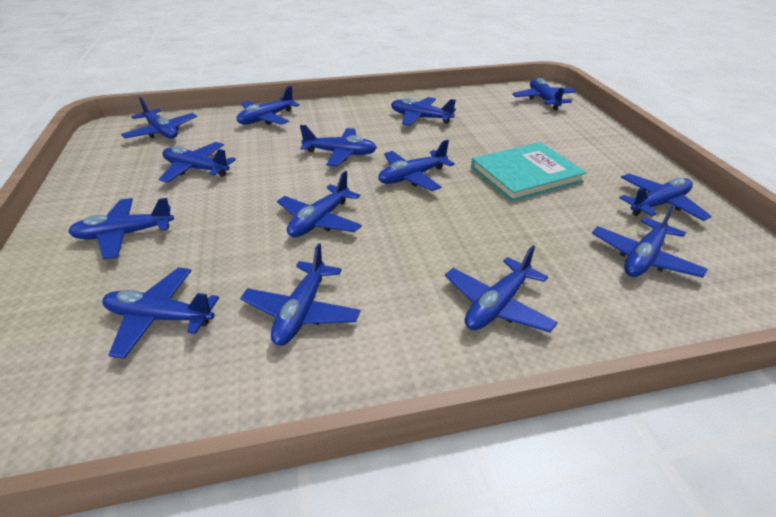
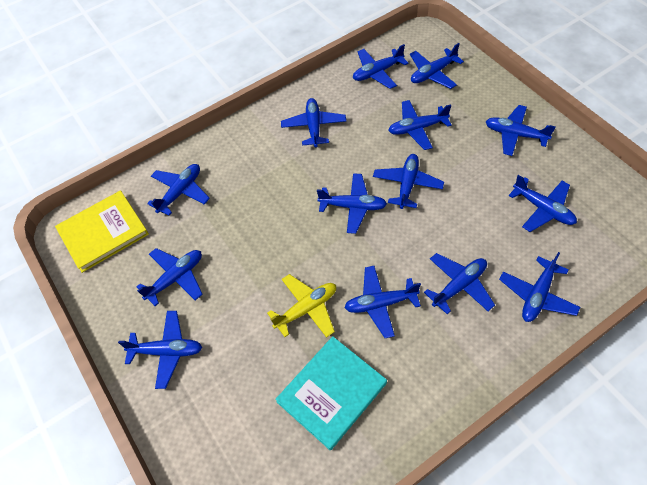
yellow book: 0 -> 1
yellow plane: 0 -> 1

